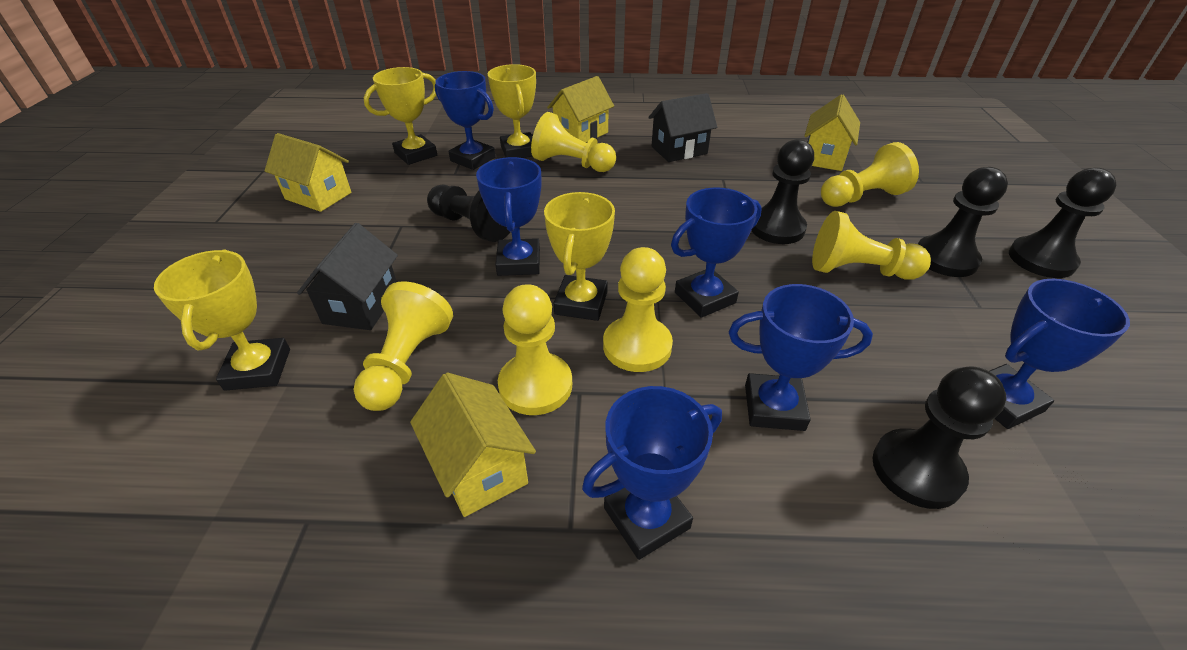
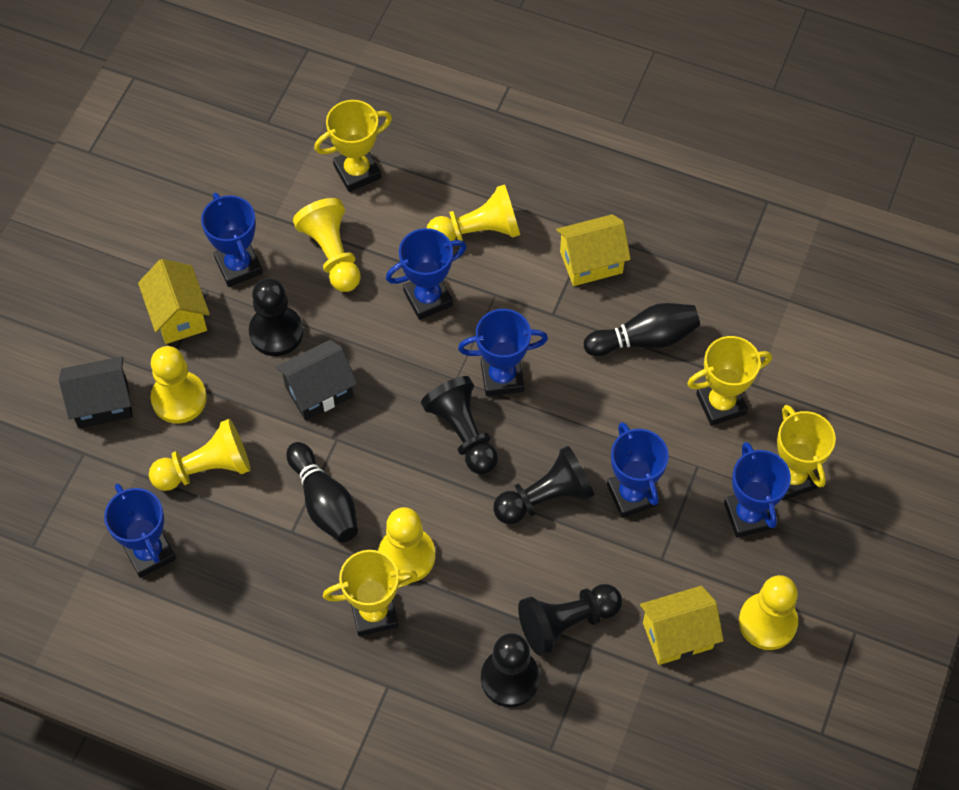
black bowling pin: 0 -> 2
yellow house: 4 -> 3

